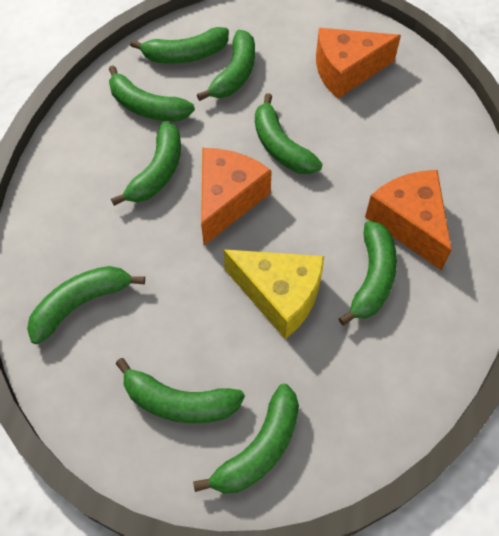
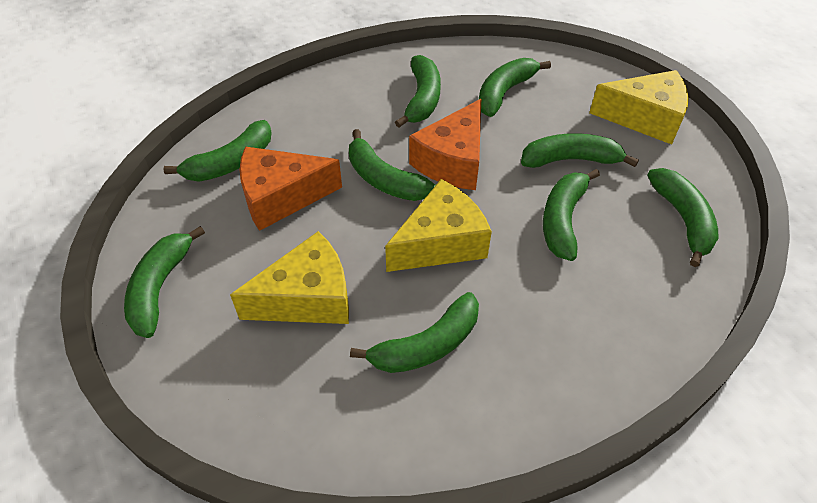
orange cheese: 3 -> 2
yellow cheese: 1 -> 3

